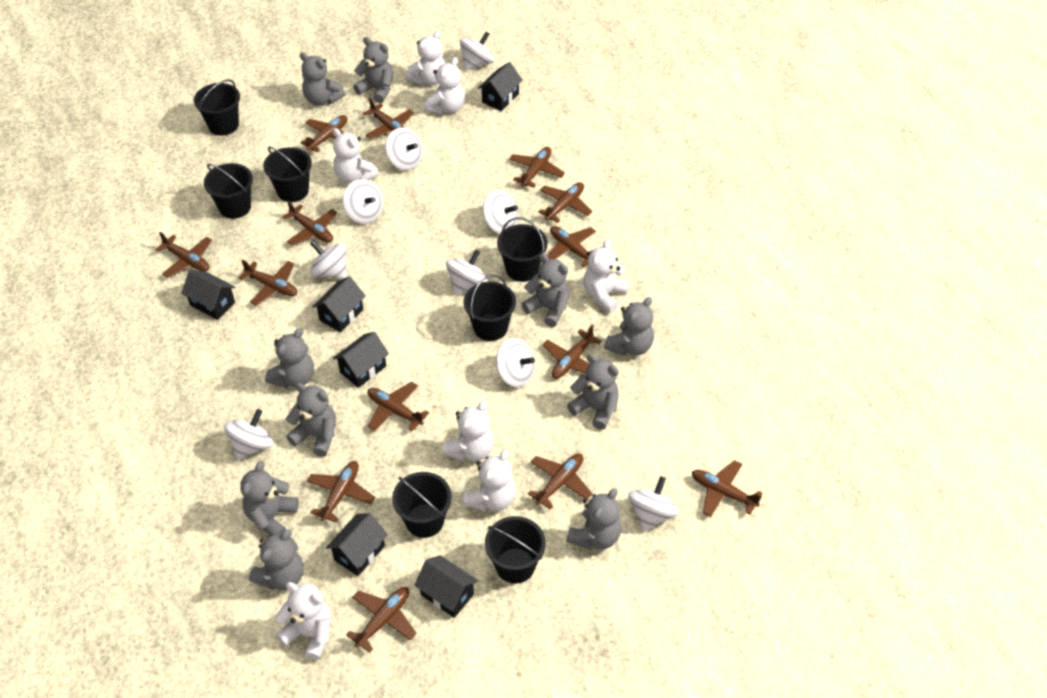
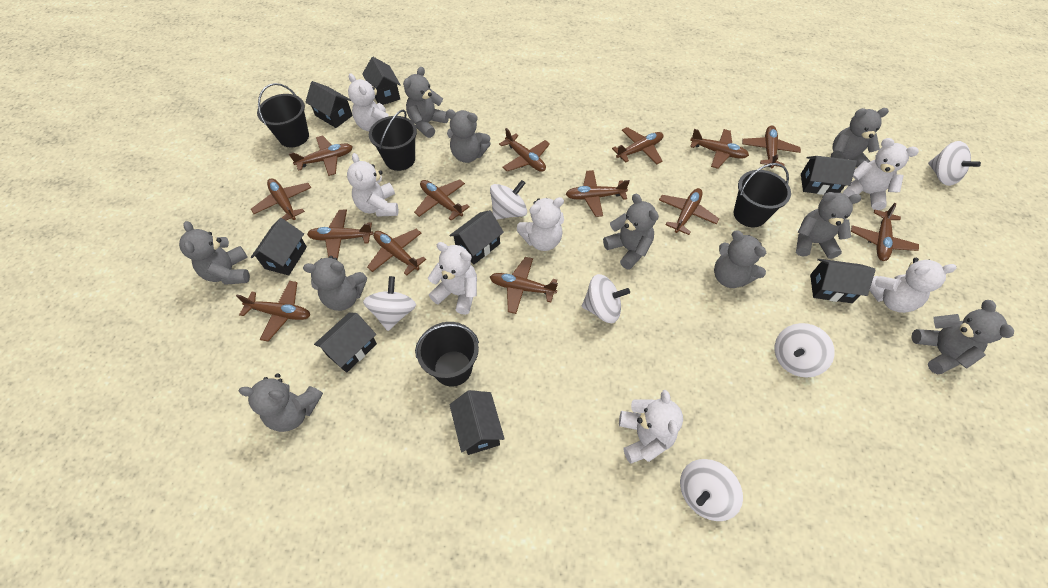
black bucket: 7 -> 4
black house: 6 -> 8
white spinning top: 9 -> 6

